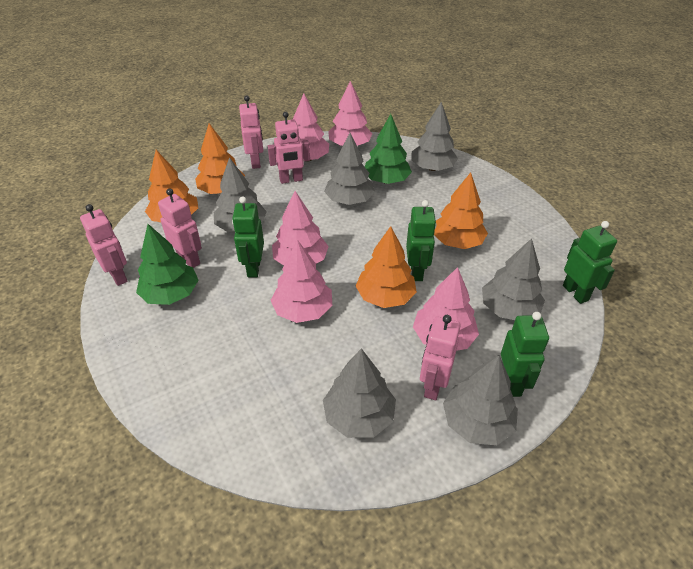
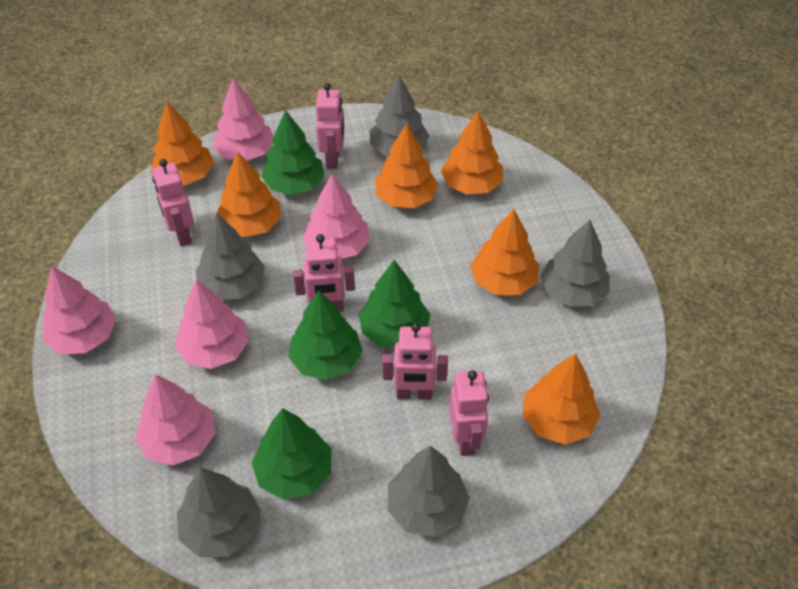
green robot: 4 -> 0
green tree: 2 -> 4
grey tree: 6 -> 5
orange tree: 4 -> 6

